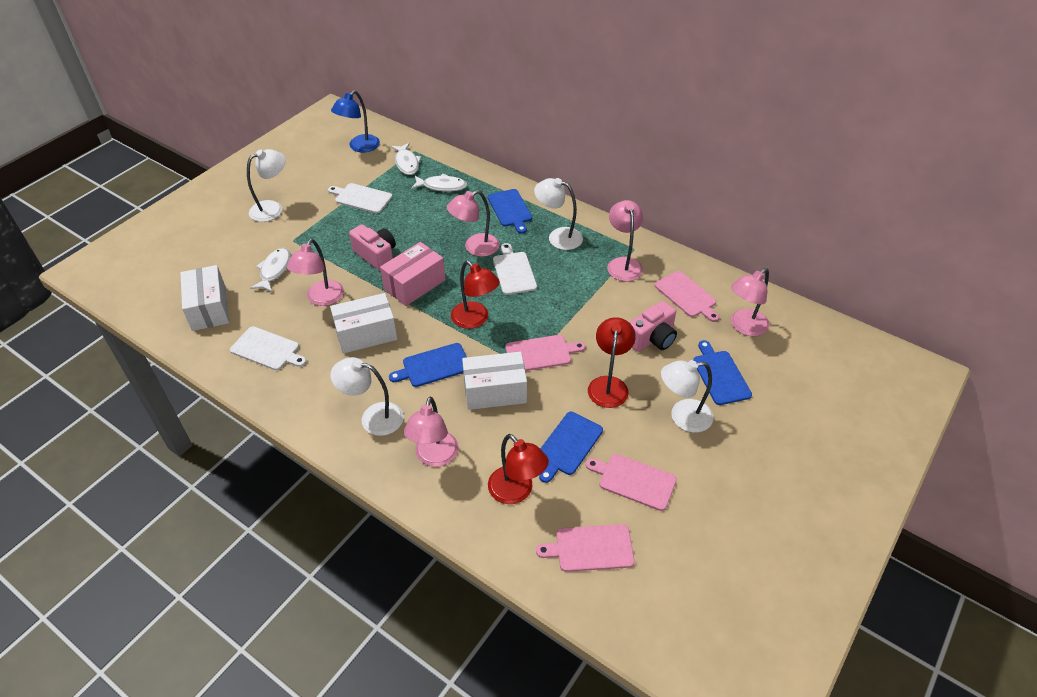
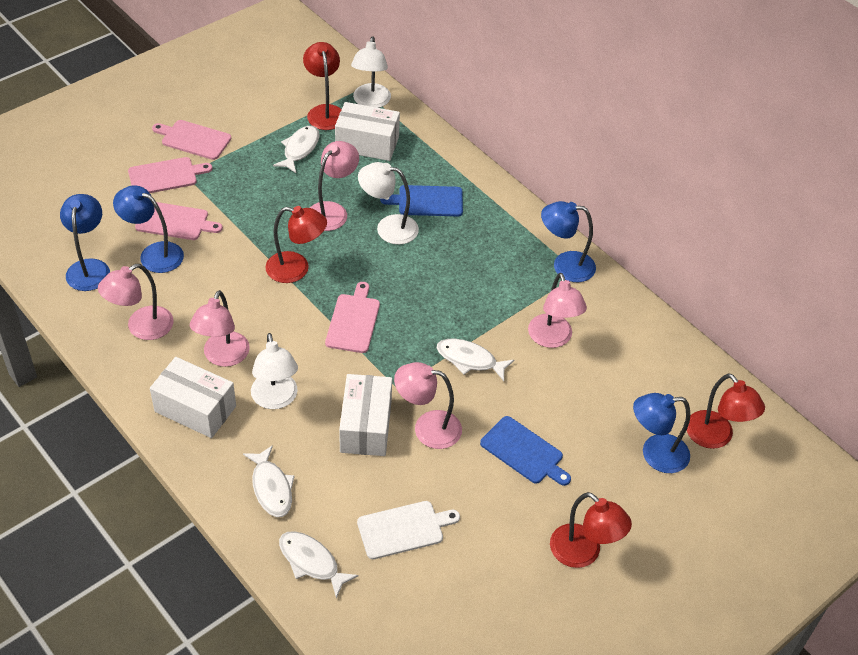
blue cutting board: 4 -> 2
blue lamp: 1 -> 4
pink box: 1 -> 0
pink camera: 2 -> 0
red lamp: 3 -> 4
white cutting board: 3 -> 1
white fish: 3 -> 4
white lamp: 4 -> 3

